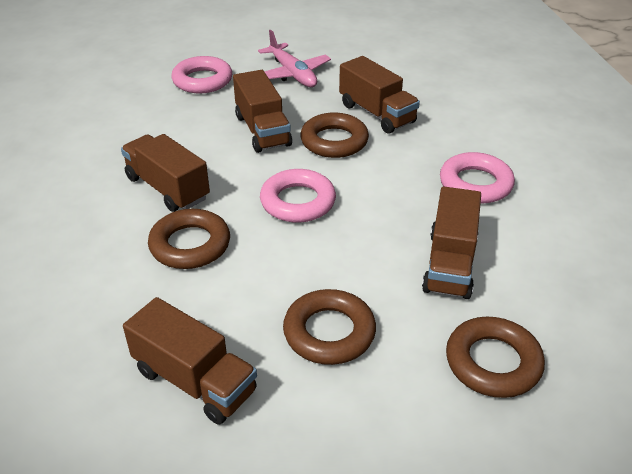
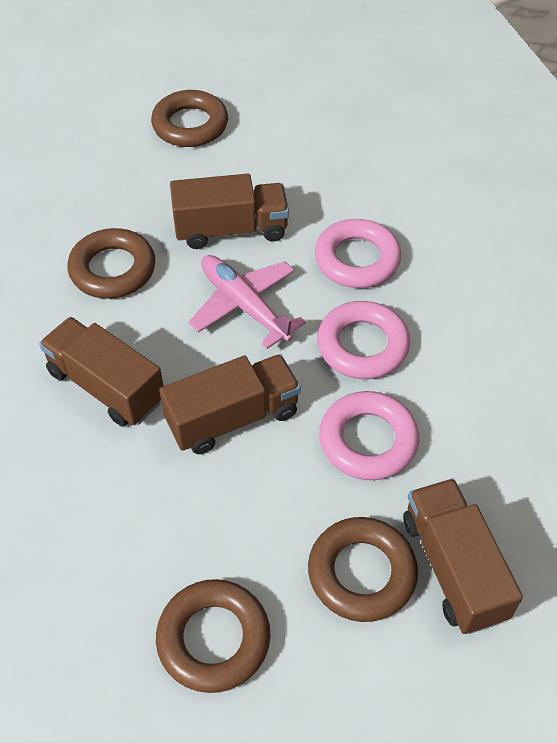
brown truck: 5 -> 4

